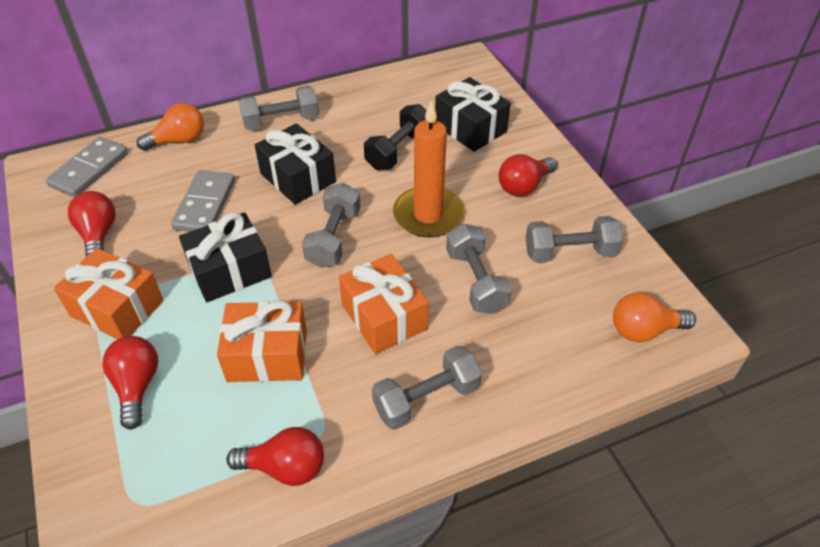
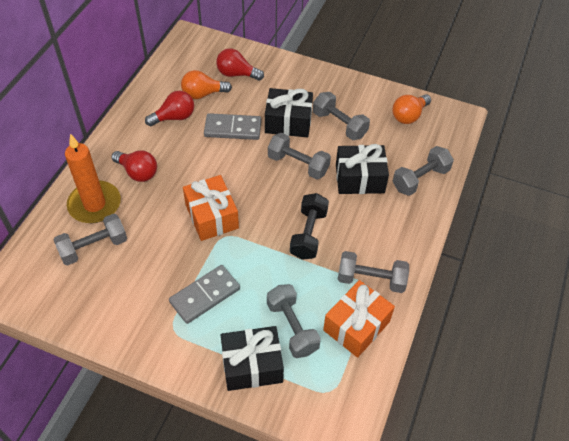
grey dumbbell: 5 -> 6
orange gift: 3 -> 2
red light bulb: 4 -> 3

